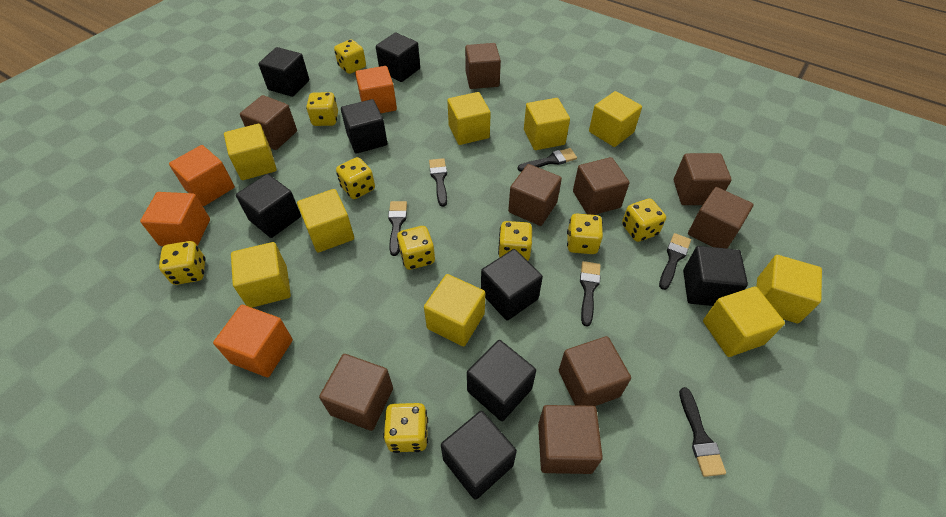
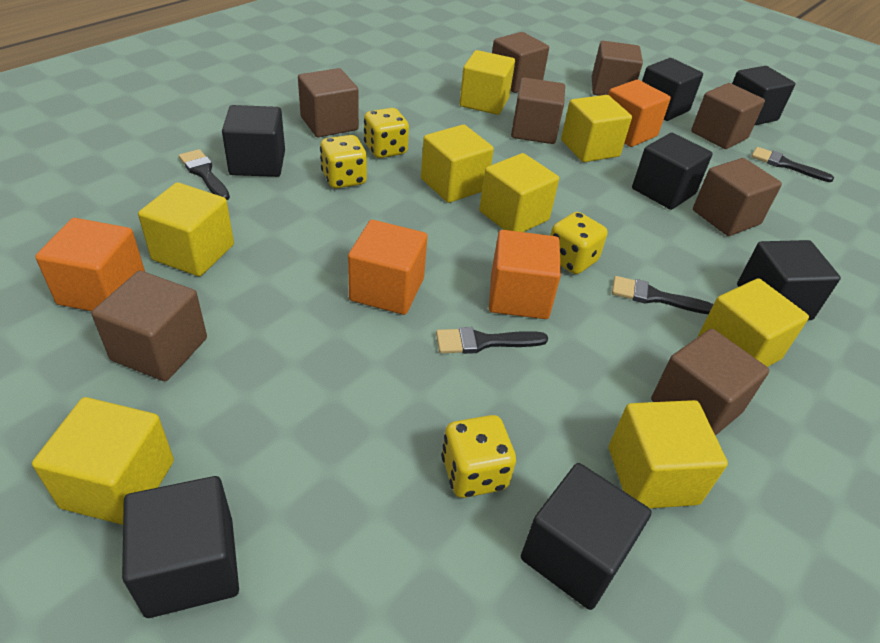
black brush: 6 -> 4
black cube: 8 -> 7
brown cube: 9 -> 8
yellow cube: 9 -> 8
yellow dice: 9 -> 4

